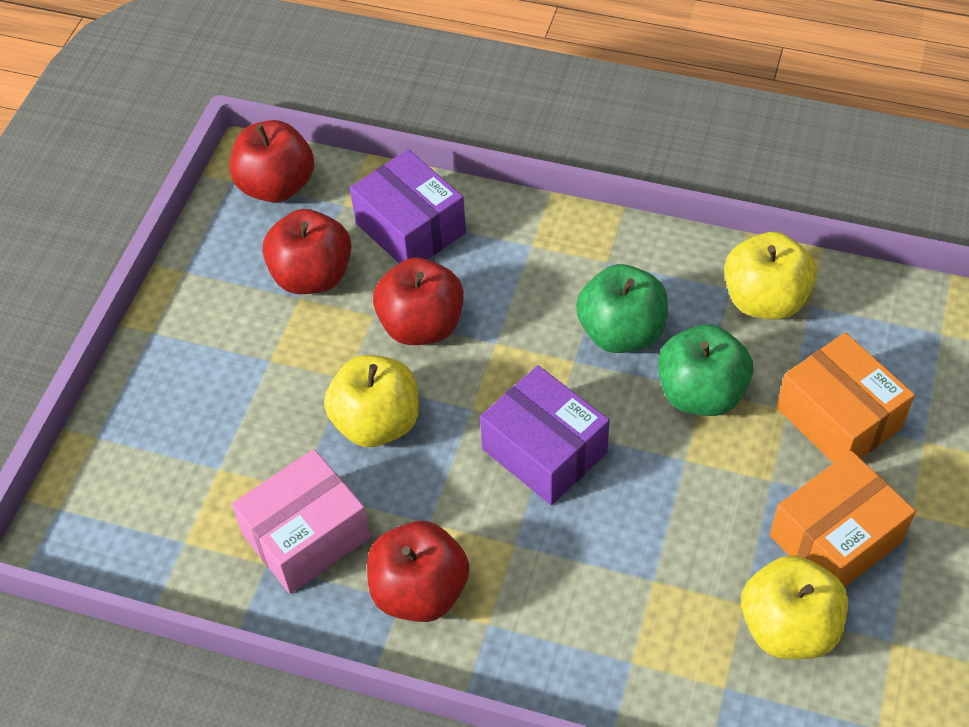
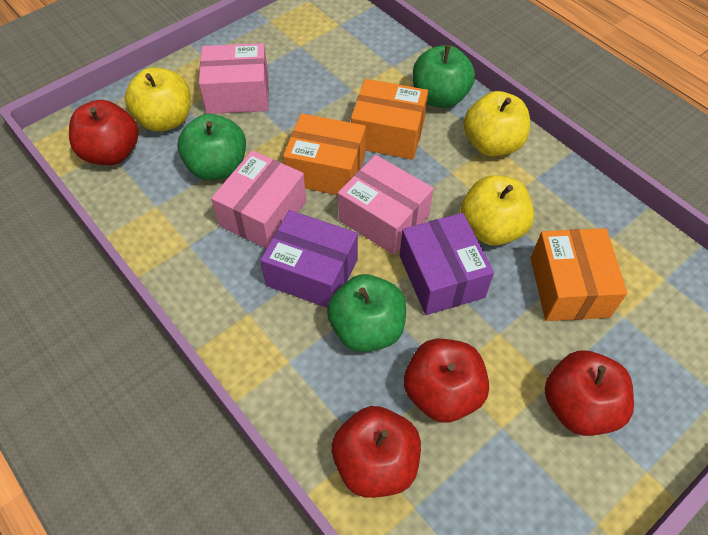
green apple: 2 -> 3
orange box: 2 -> 3
pink box: 1 -> 3

